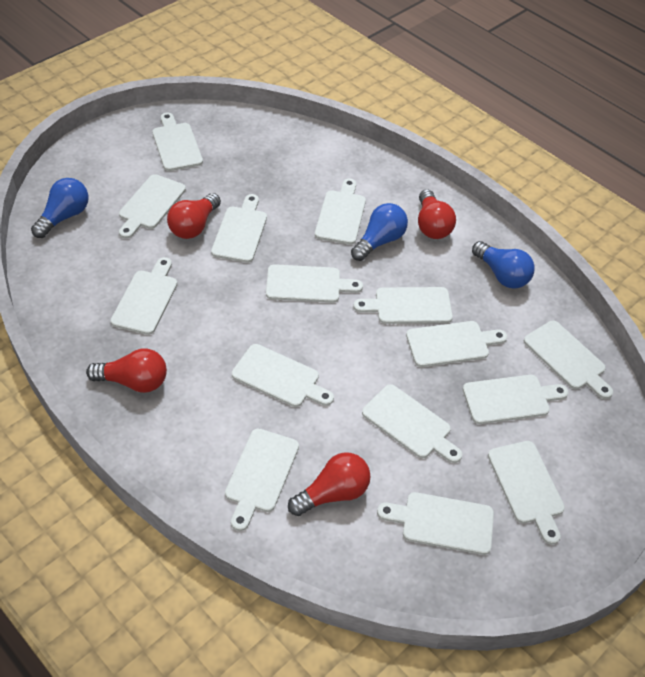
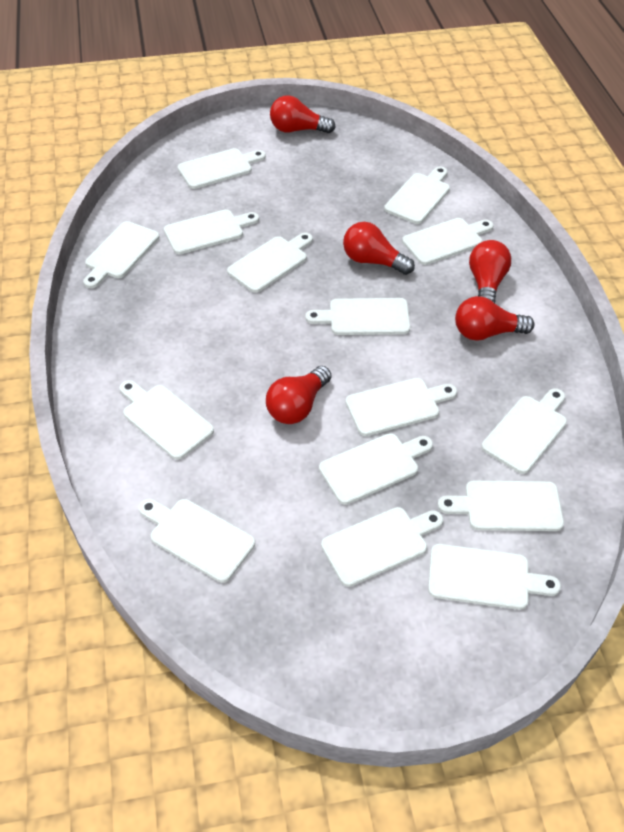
blue light bulb: 3 -> 0
red light bulb: 4 -> 5

